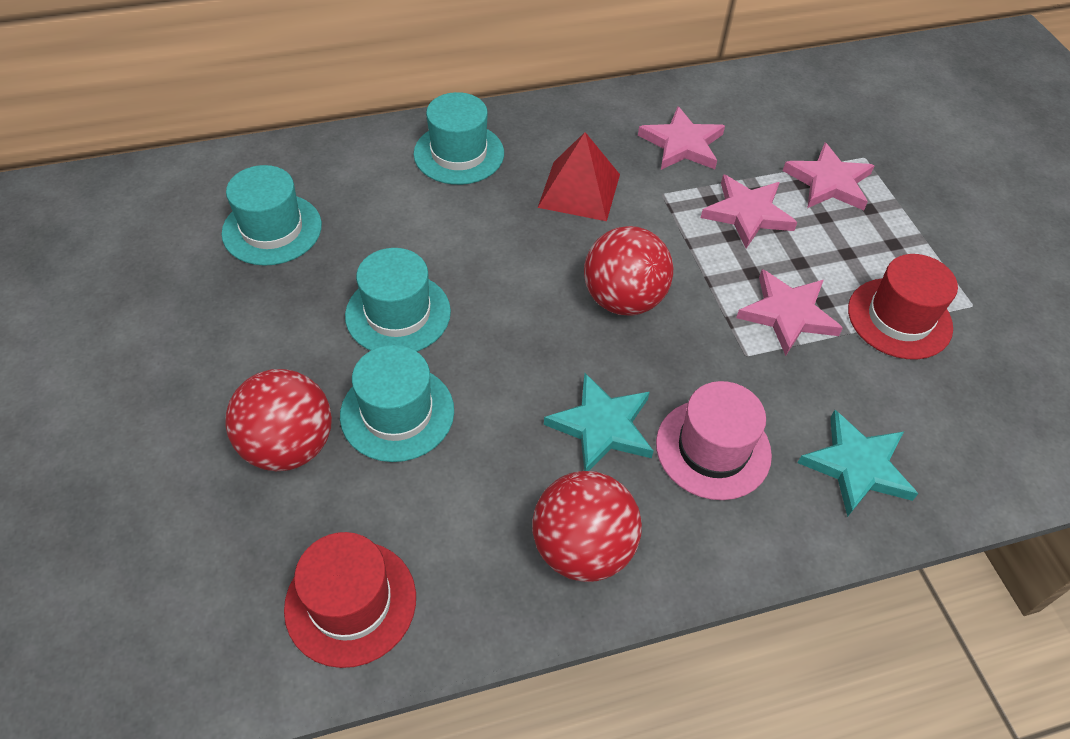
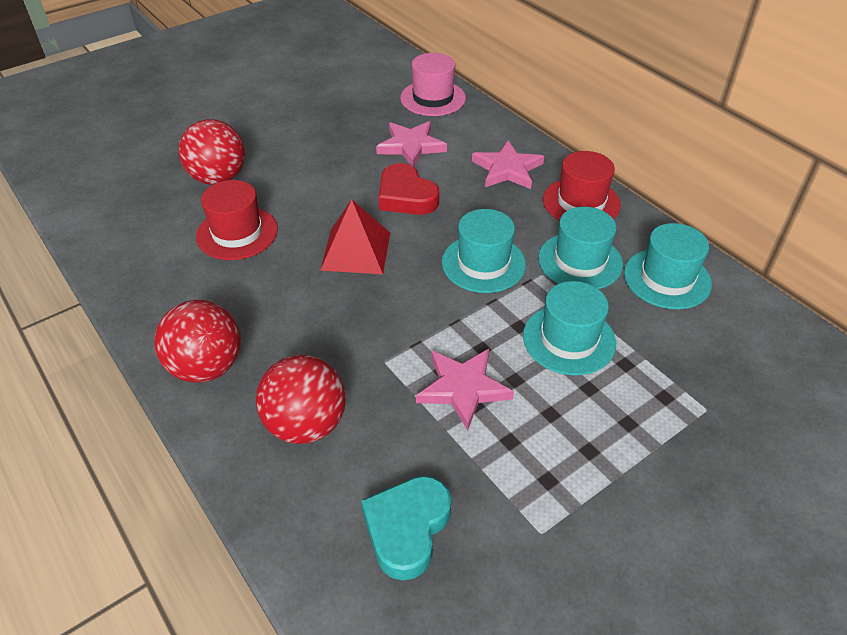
pink star: 4 -> 3
red heart: 0 -> 1
turquoise heart: 0 -> 1
turquoise star: 2 -> 0

